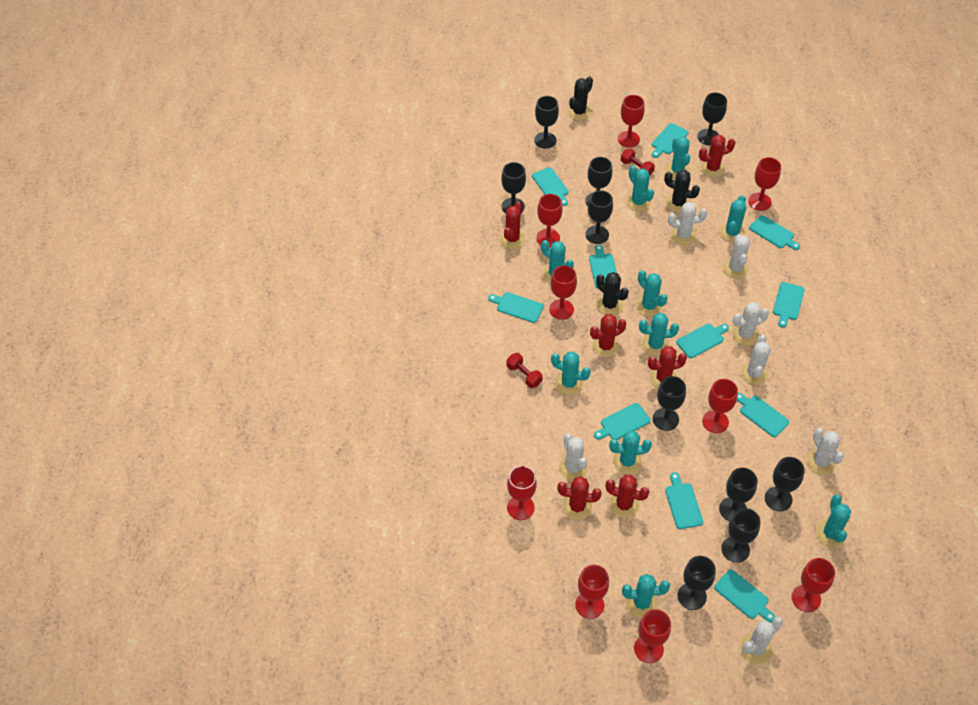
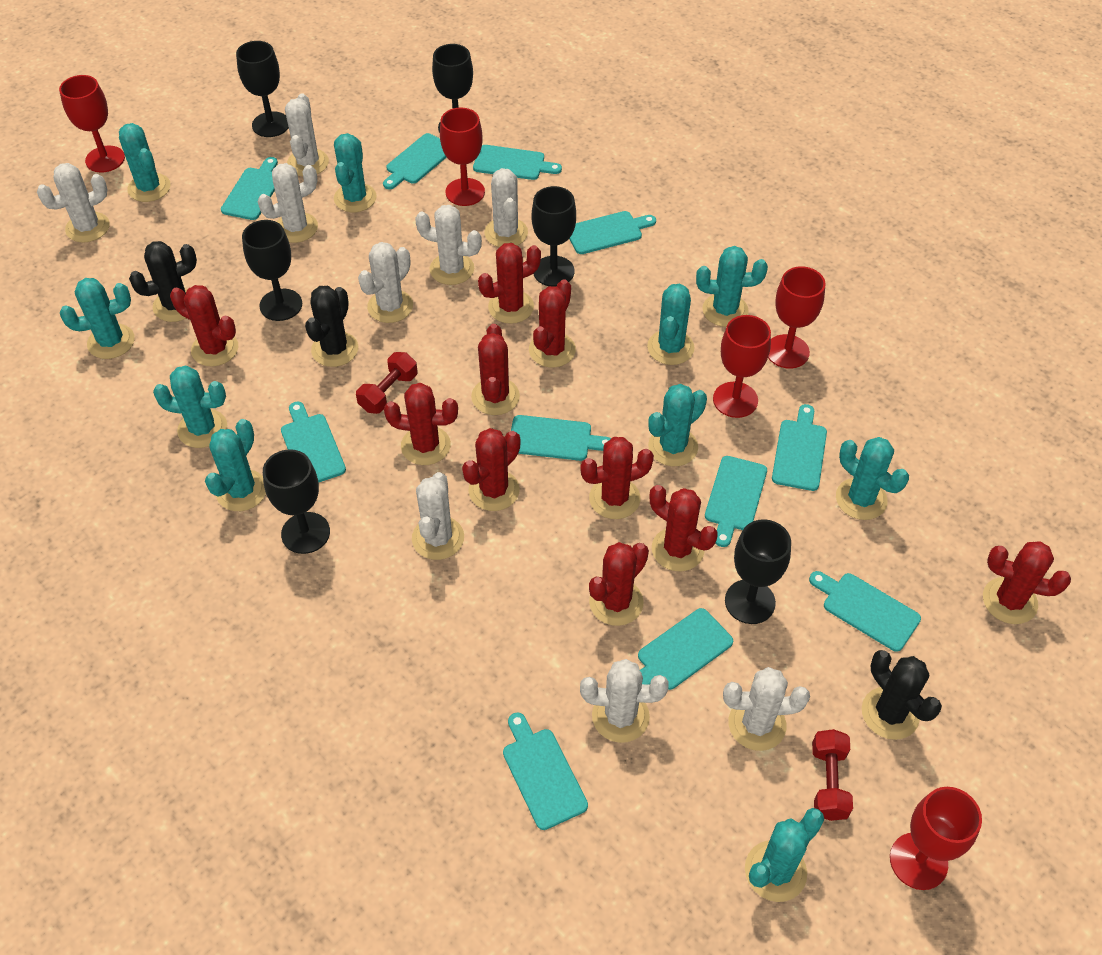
black goblet: 10 -> 6
red cactus: 6 -> 10
red goblet: 9 -> 5
white cactus: 7 -> 9

